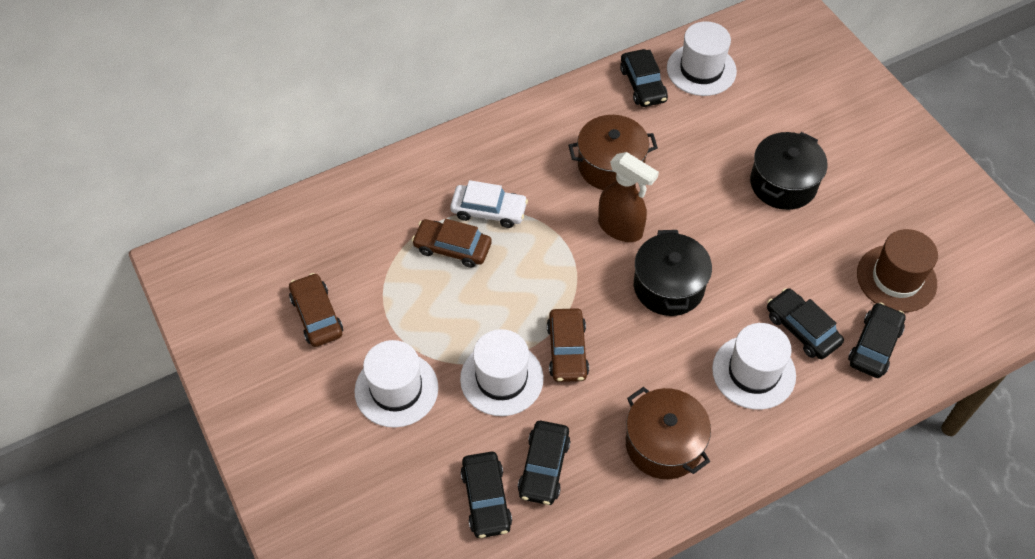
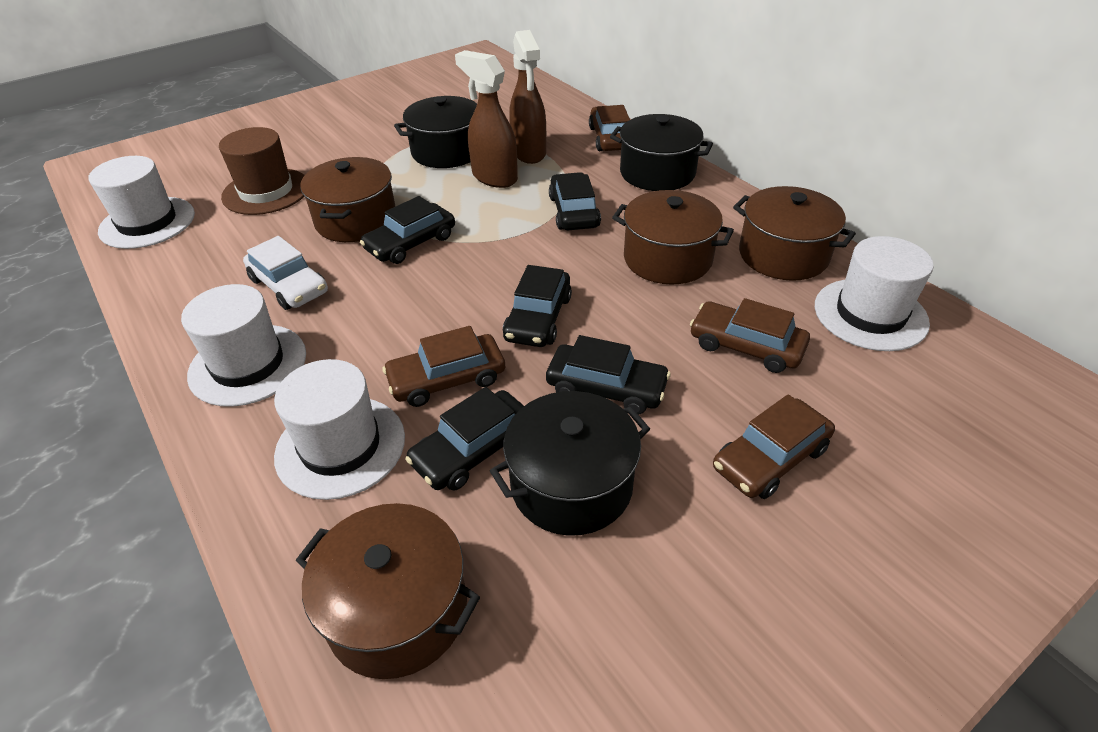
black pot: 2 -> 3
brown car: 3 -> 4
brown pot: 2 -> 4
brown spray bottle: 1 -> 2

